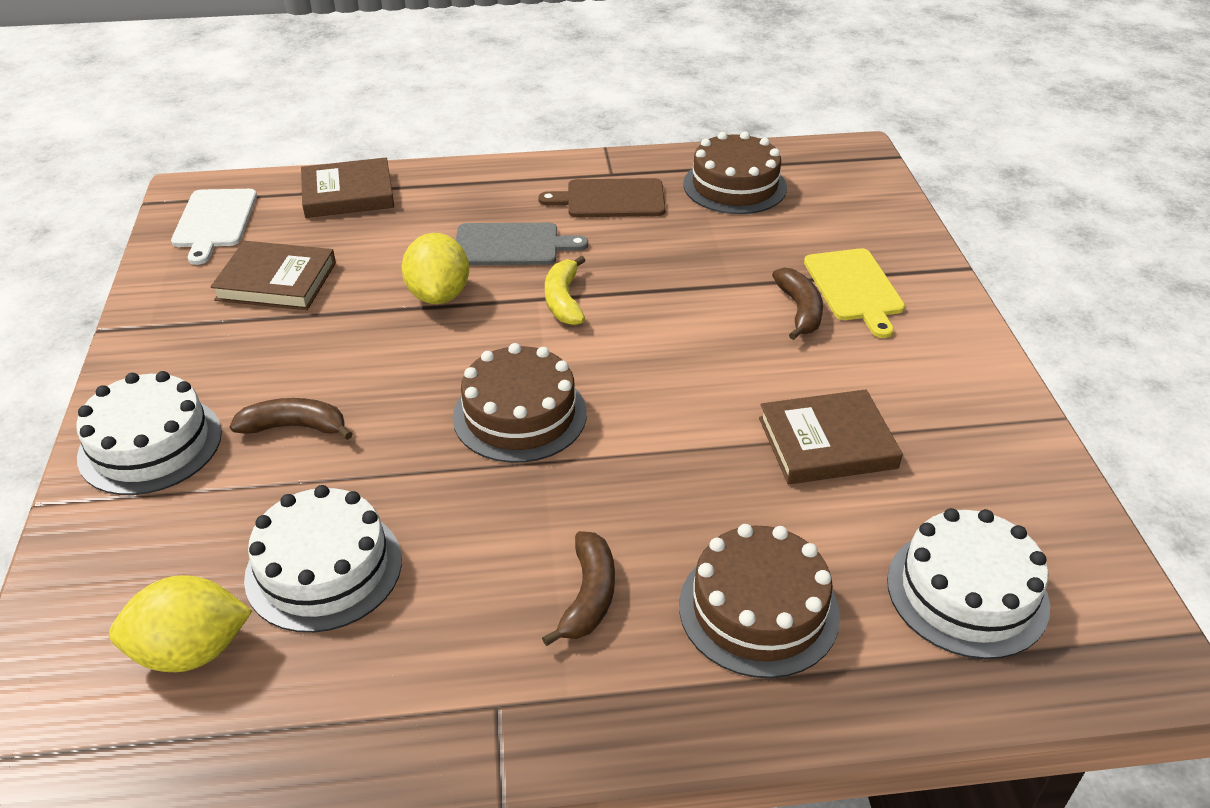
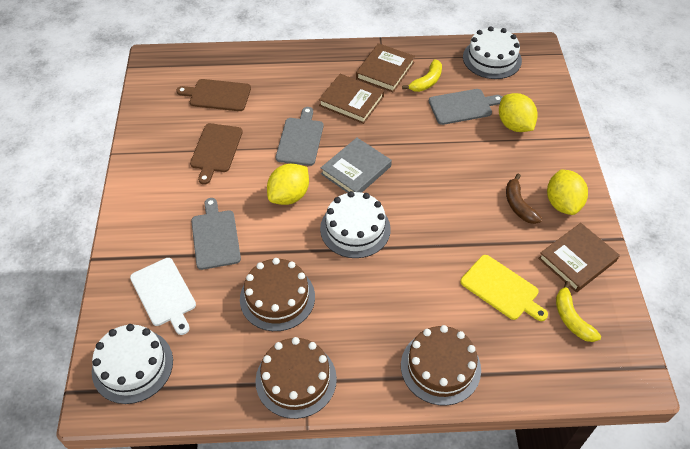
brown banana: 3 -> 1
brown cutting board: 1 -> 2
grey book: 0 -> 1
grey cutting board: 1 -> 3
yellow banana: 1 -> 2
yellow lemon: 2 -> 3

